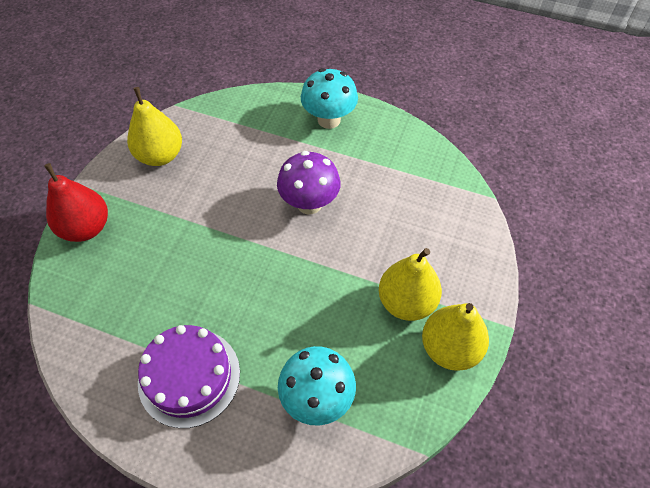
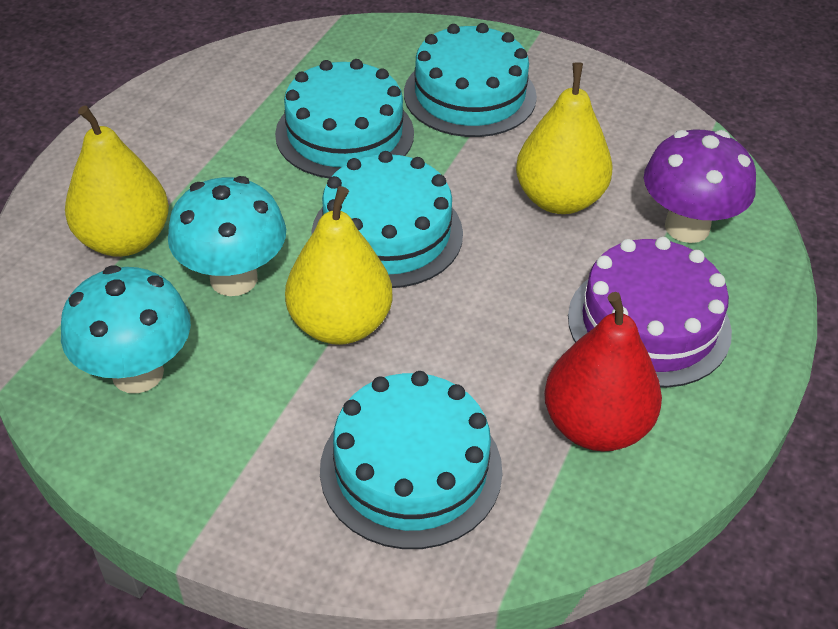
turquoise cake: 0 -> 4

